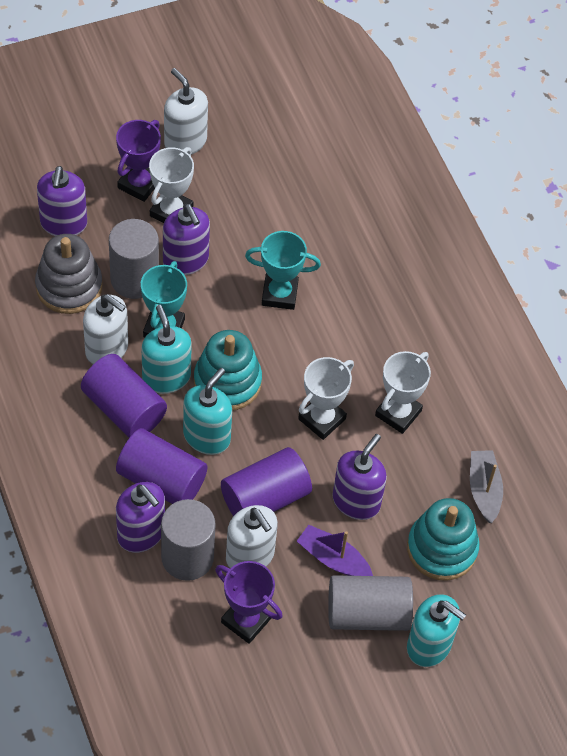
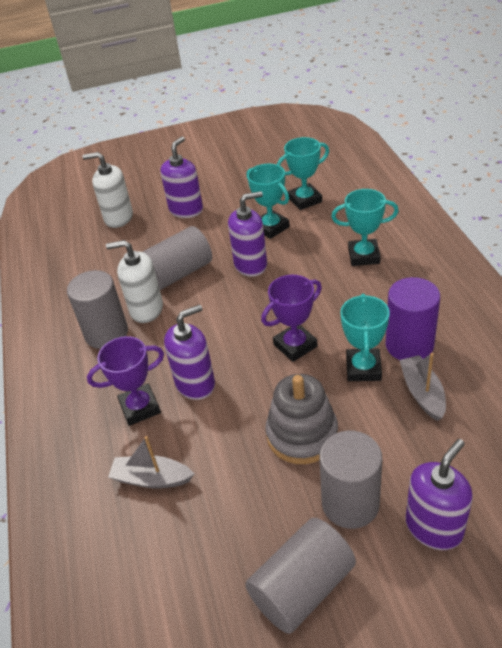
grey boat: 1 -> 2
grey cylinder: 3 -> 4
purple boat: 1 -> 0
purple cylinder: 3 -> 1
turquoise soap dispenser: 3 -> 0
turquoise stacking toy: 2 -> 0
turquoise trophy: 2 -> 4
white soap dispenser: 3 -> 2
white trophy: 3 -> 0

